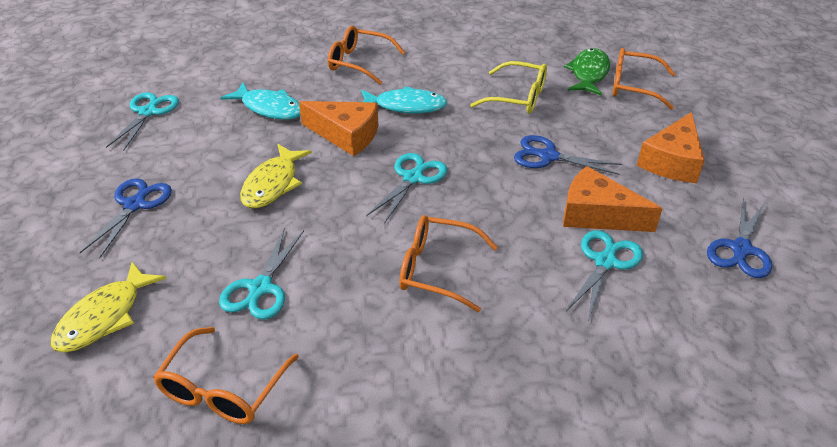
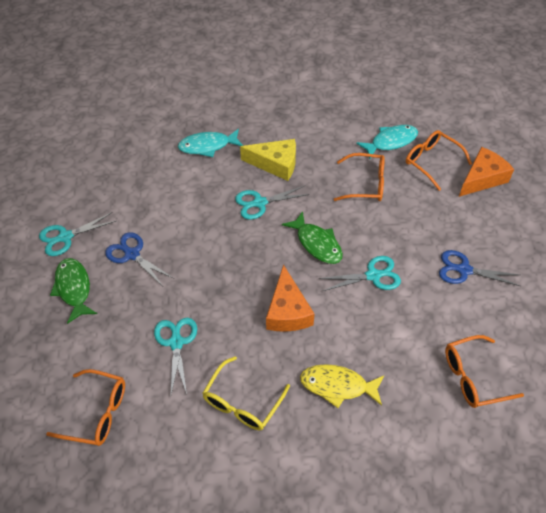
blue scissors: 3 -> 2
green fish: 1 -> 2
orange cheese: 3 -> 2
yellow cheese: 0 -> 1
yellow fish: 2 -> 1

